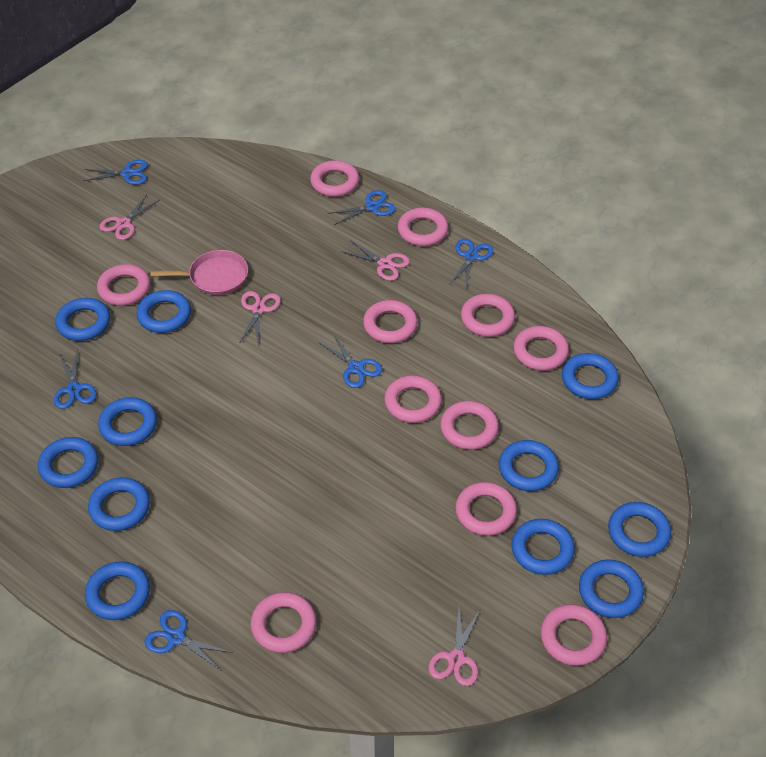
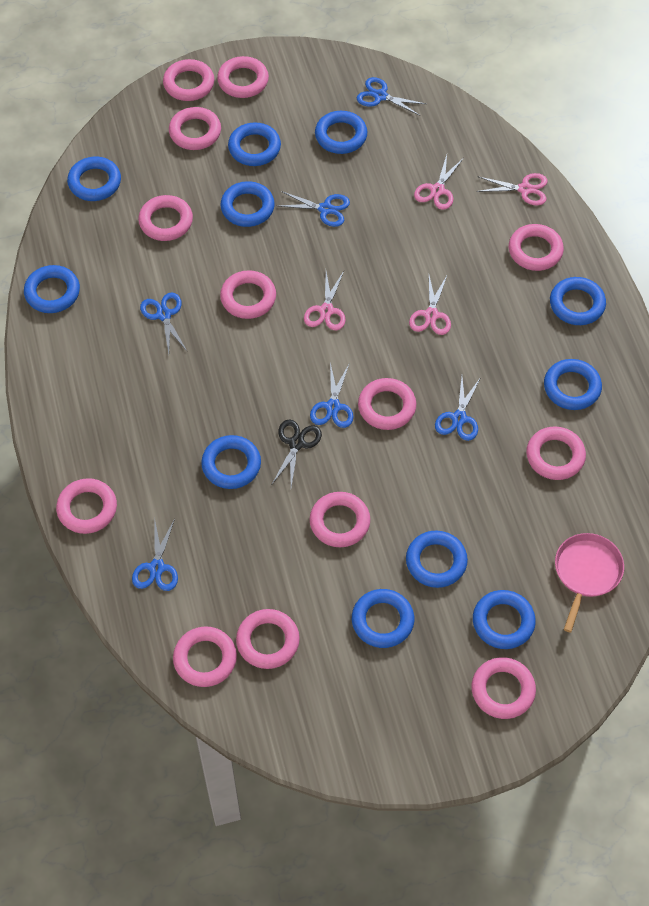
black scissors: 0 -> 1
pink ring: 11 -> 13

